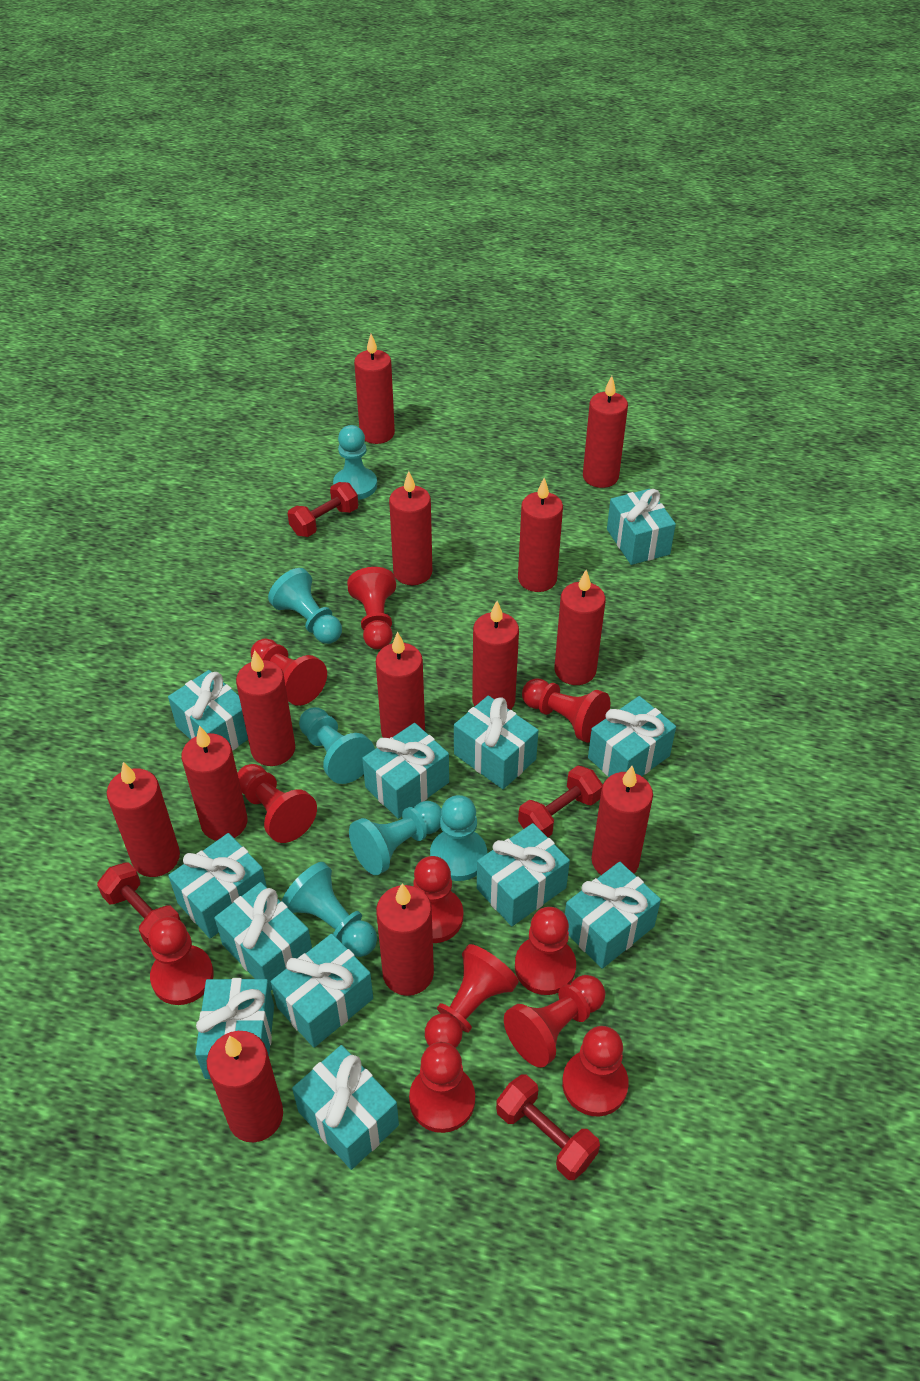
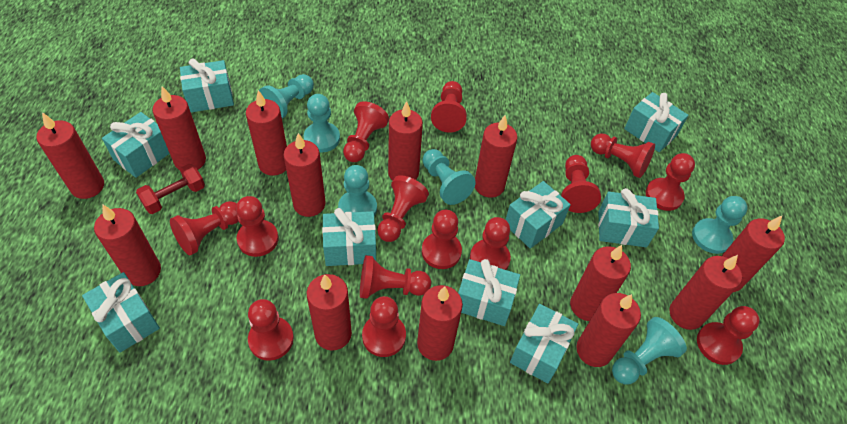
red dumbbell: 4 -> 1
red pawn: 11 -> 14
turquoise gift: 12 -> 9

